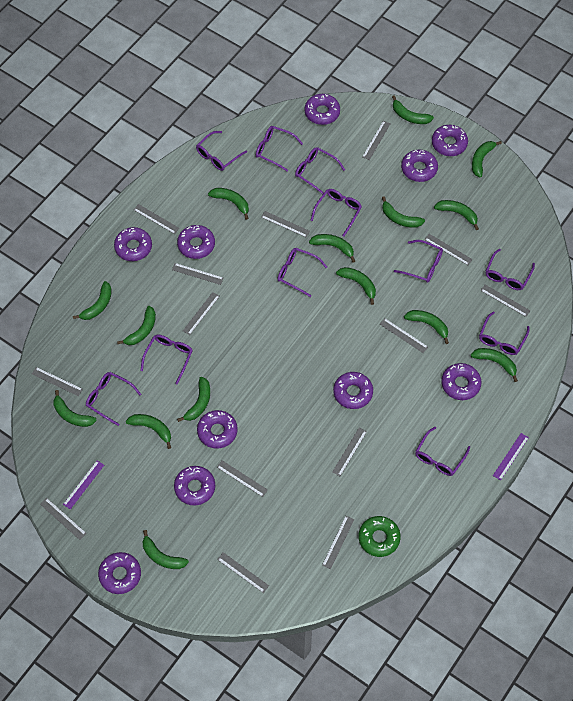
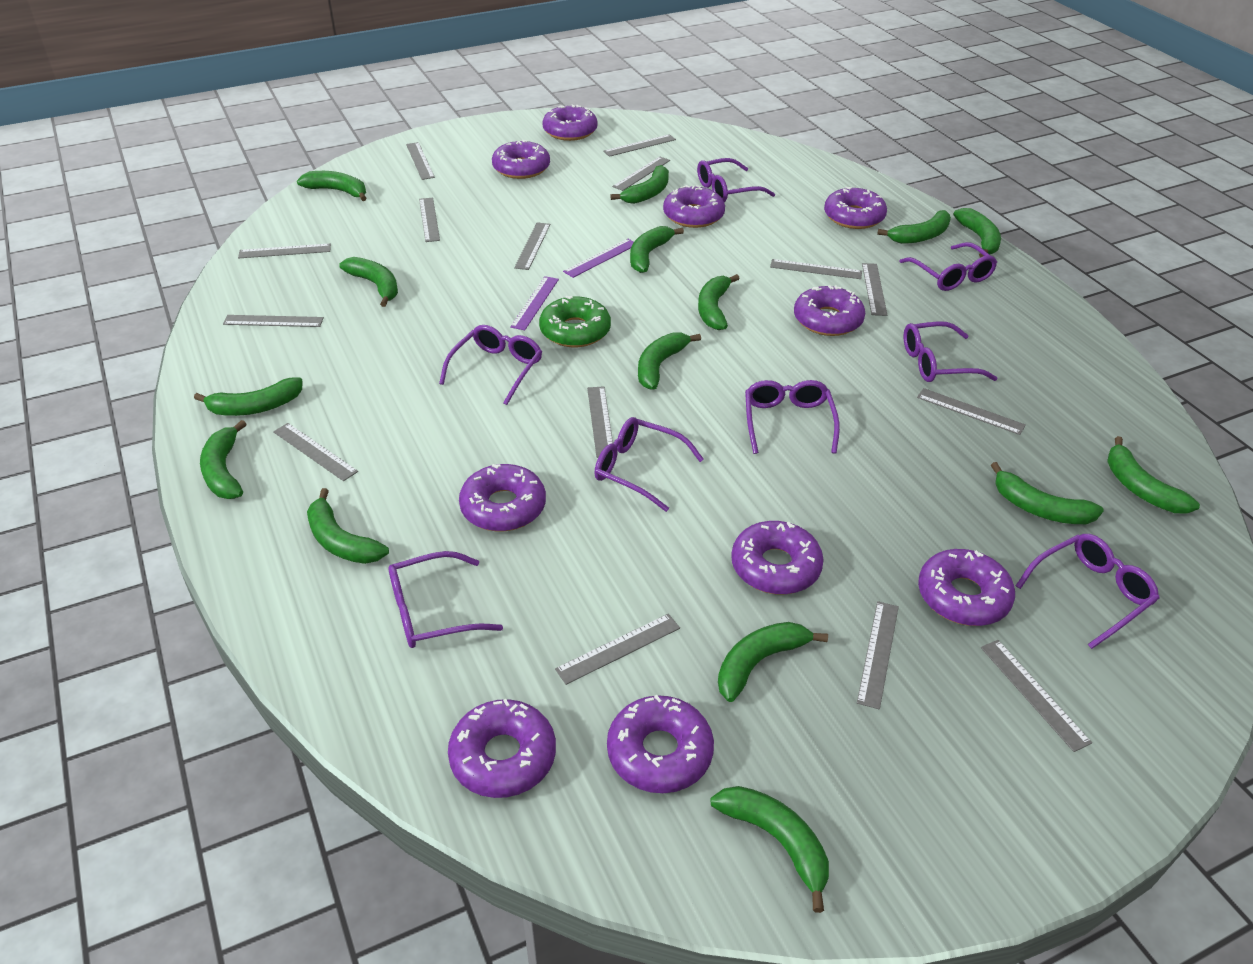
grey ruler: 14 -> 15
purple glasses: 11 -> 8

